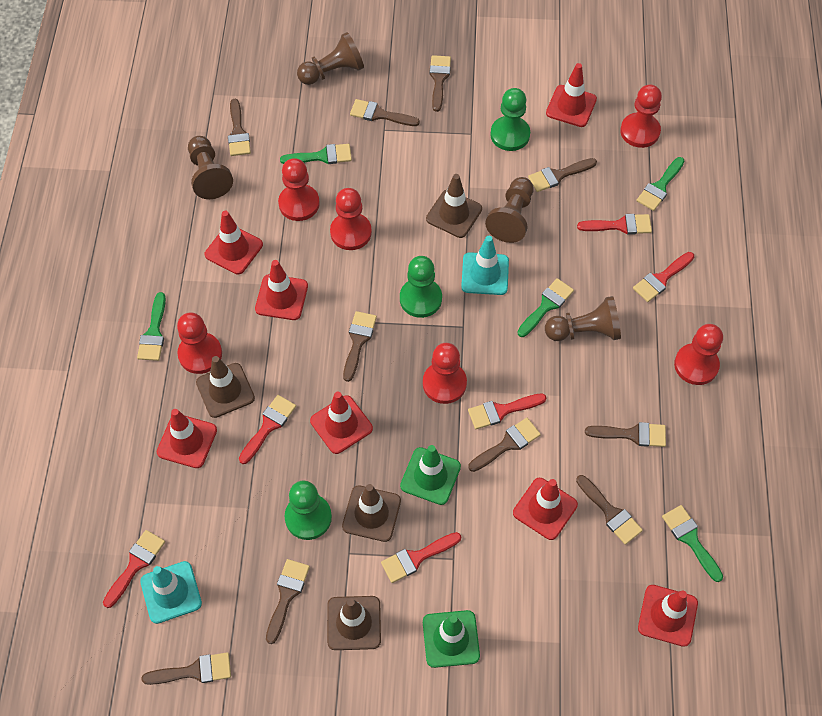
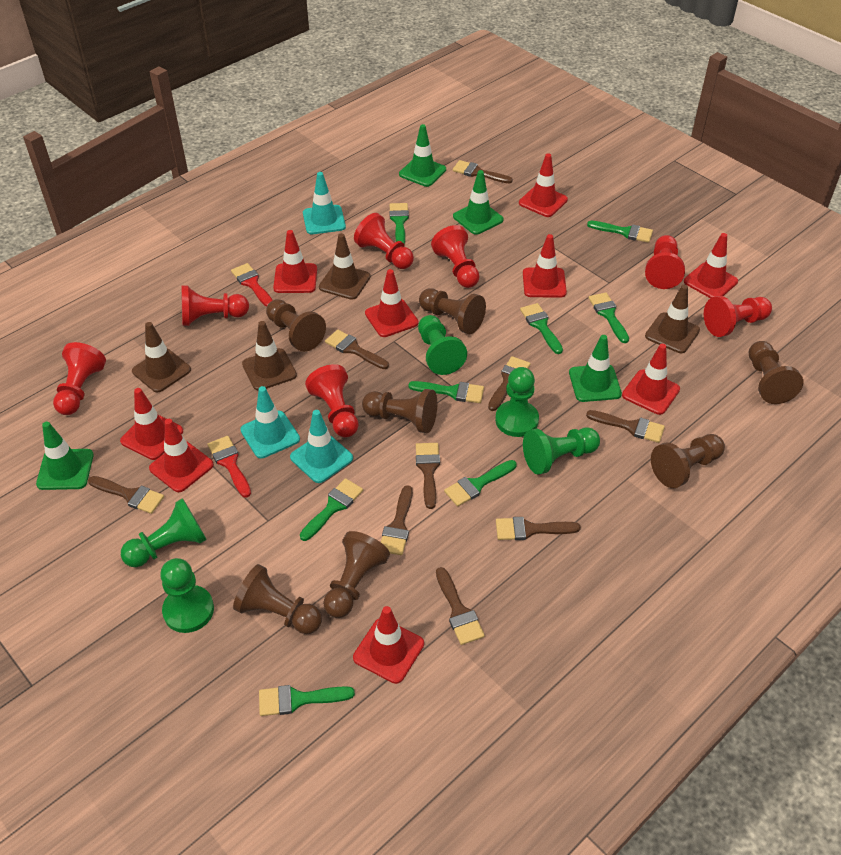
brown brush: 10 -> 9
brown pawn: 4 -> 7
green brush: 5 -> 8
green pawn: 3 -> 5
green traffic cone: 2 -> 4
red brush: 6 -> 2
red pawn: 6 -> 7
red traffic cone: 7 -> 9
turquoise traffic cone: 2 -> 3

